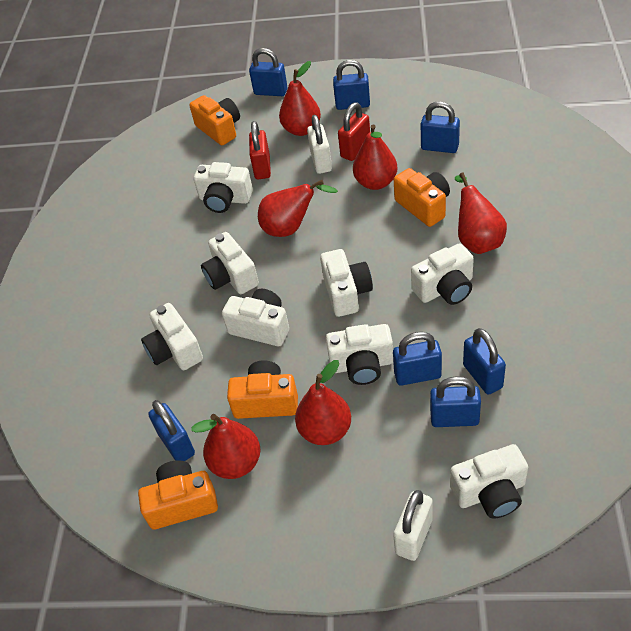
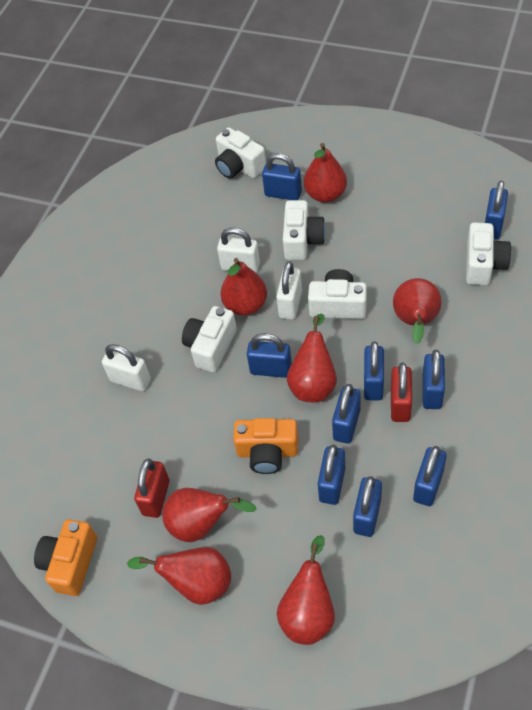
blue padlock: 7 -> 9
orange camera: 4 -> 2
red pear: 6 -> 7
white camera: 8 -> 5
white padlock: 2 -> 3

